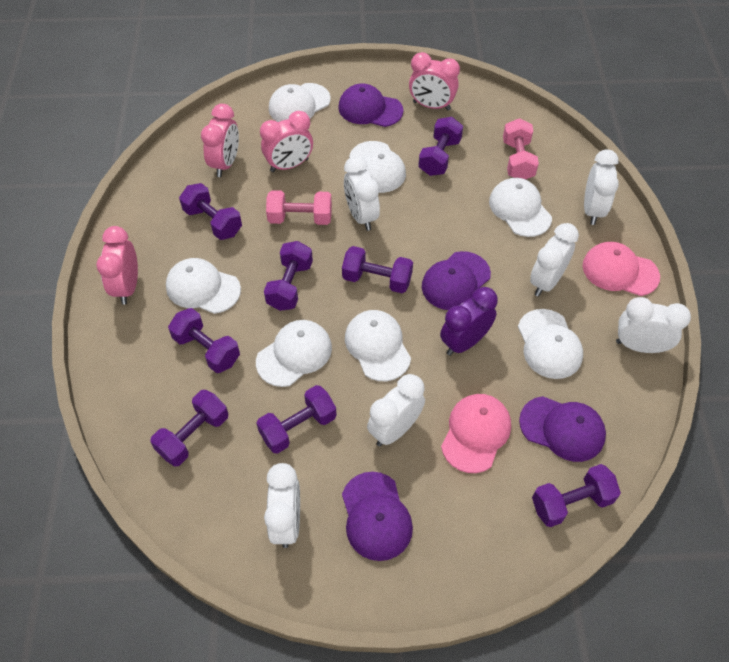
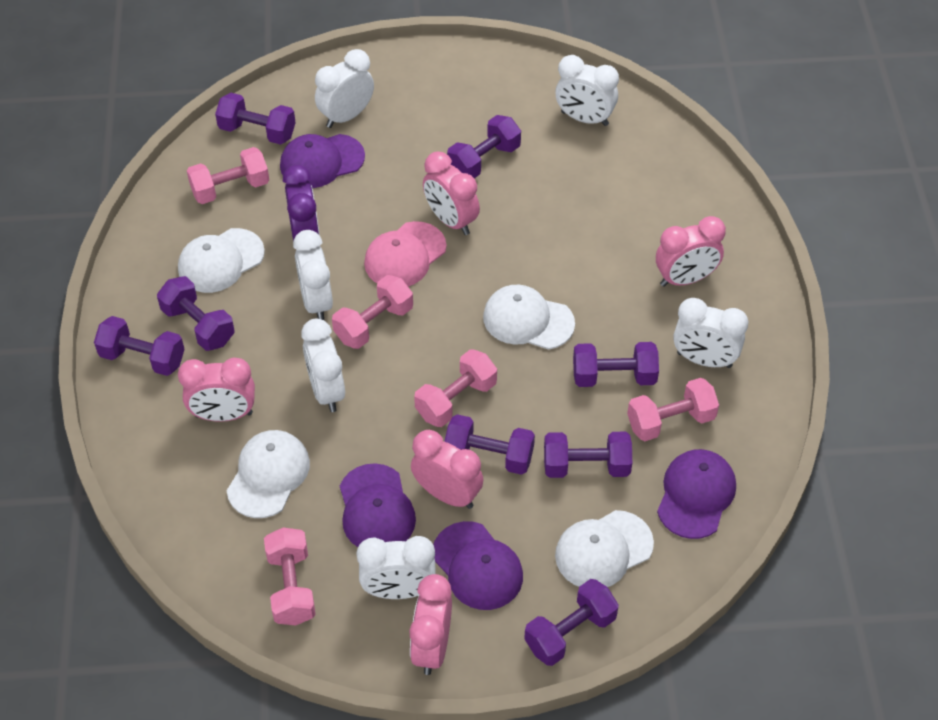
pink cap: 2 -> 1
pink clock: 4 -> 5
pink dumbbell: 2 -> 5
white cap: 7 -> 4

